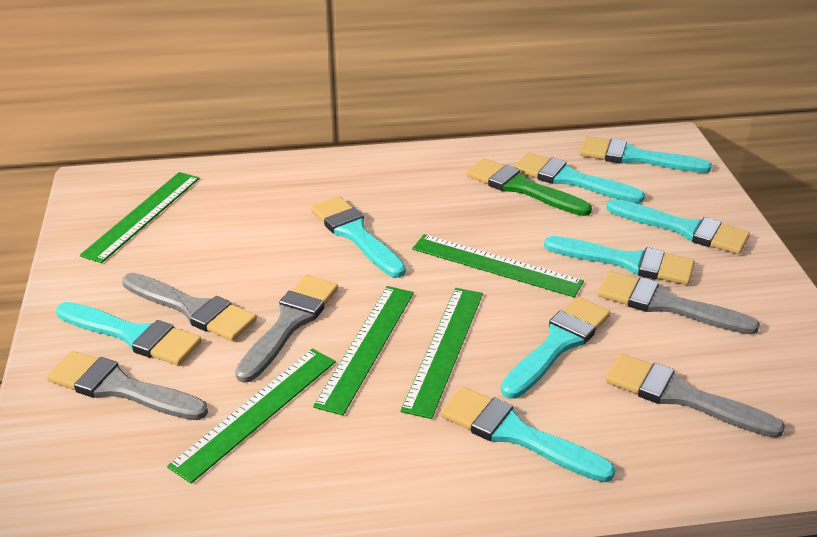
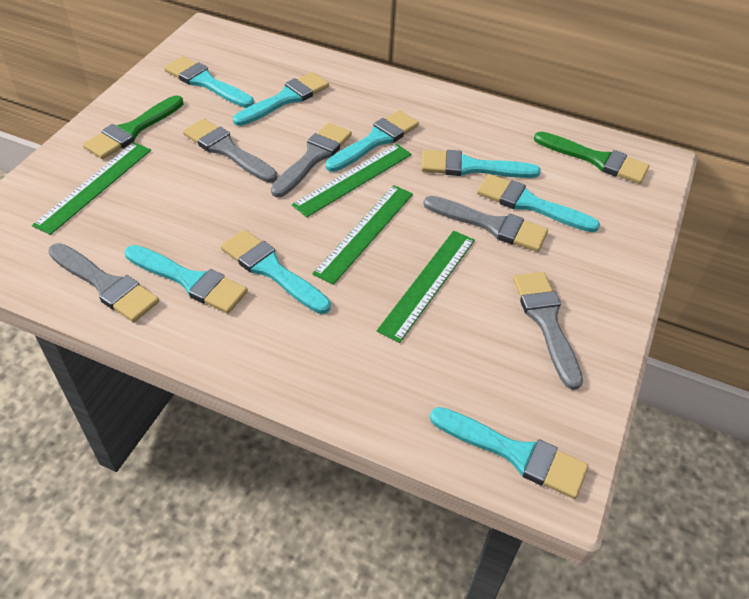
green brush: 1 -> 2
green ruler: 5 -> 4

